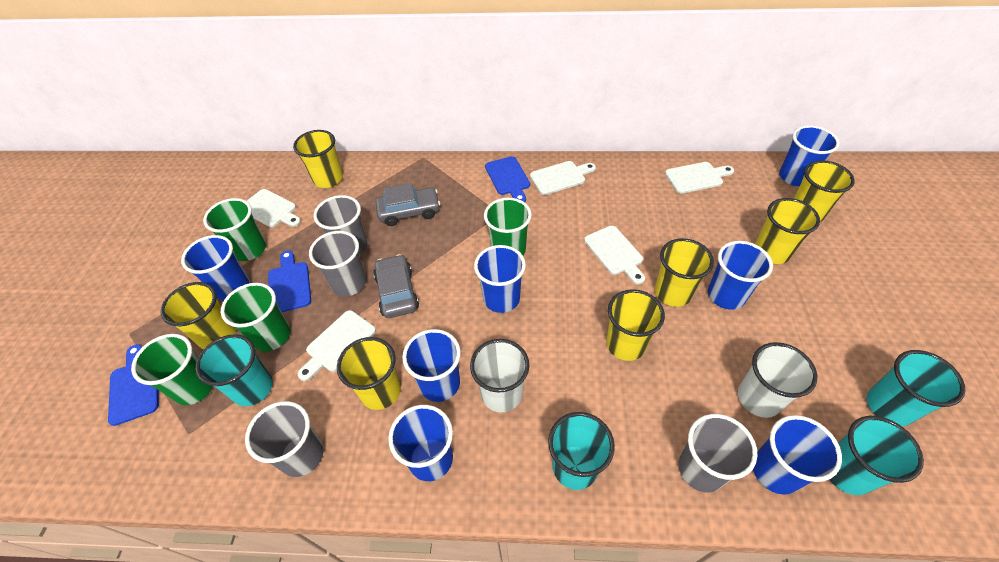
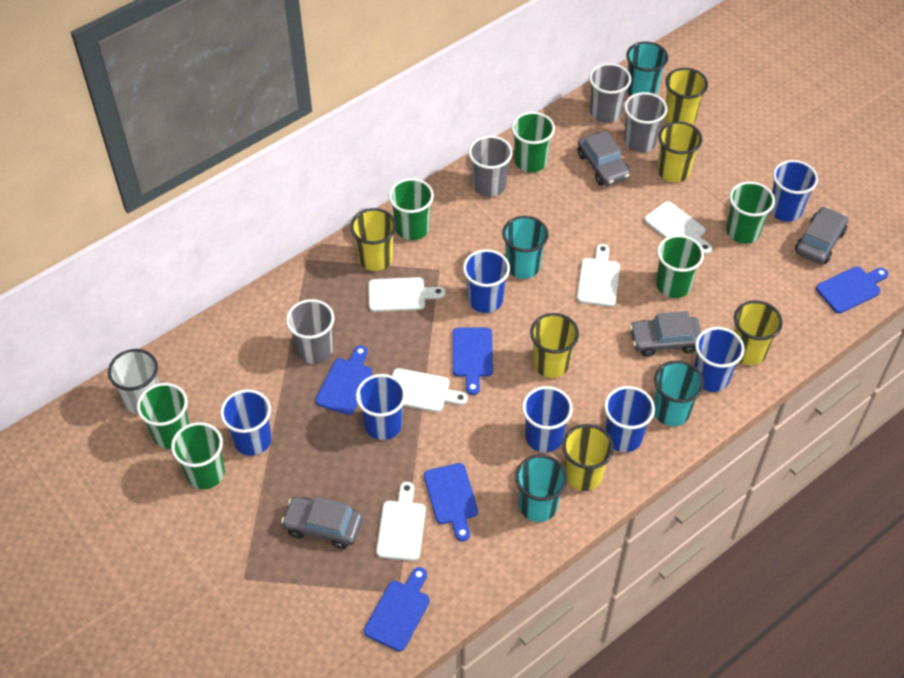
blue cutting board: 3 -> 5
green cup: 4 -> 6
grey car: 2 -> 4
white cup: 2 -> 1
yellow cup: 7 -> 6

